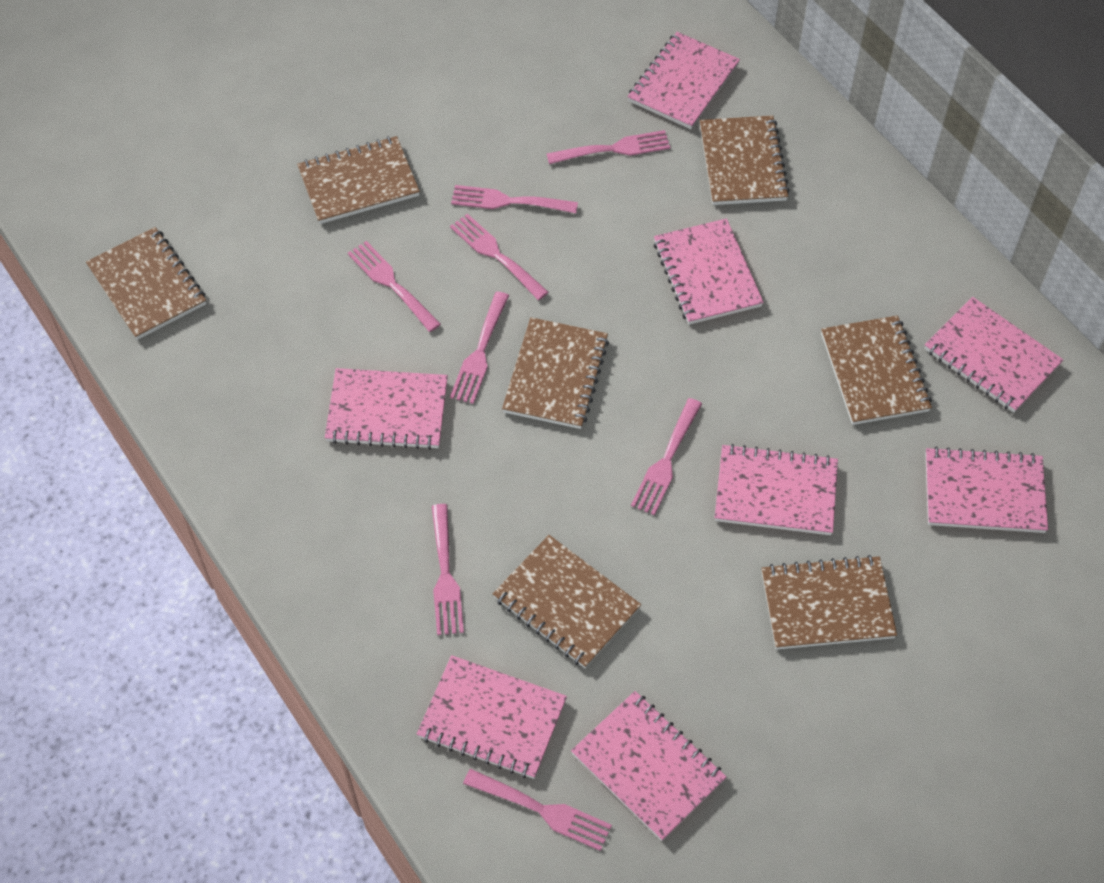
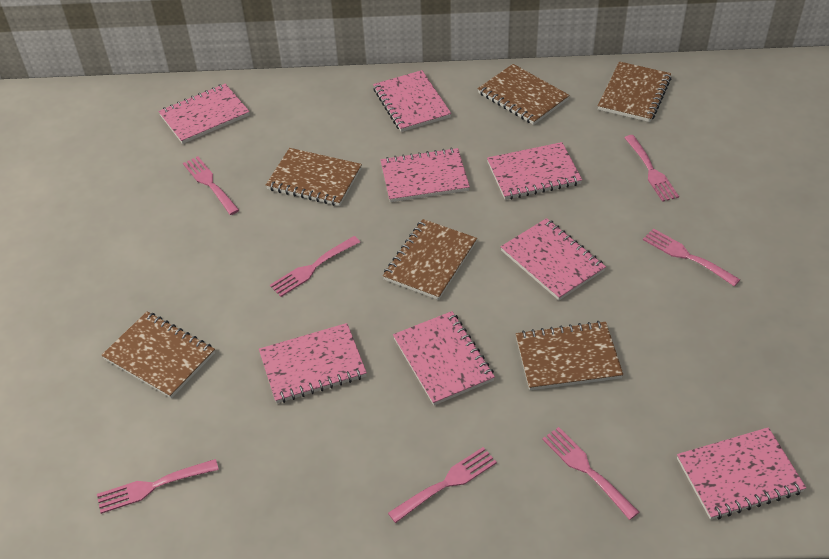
brown notebook: 7 -> 6
pink fork: 8 -> 7

